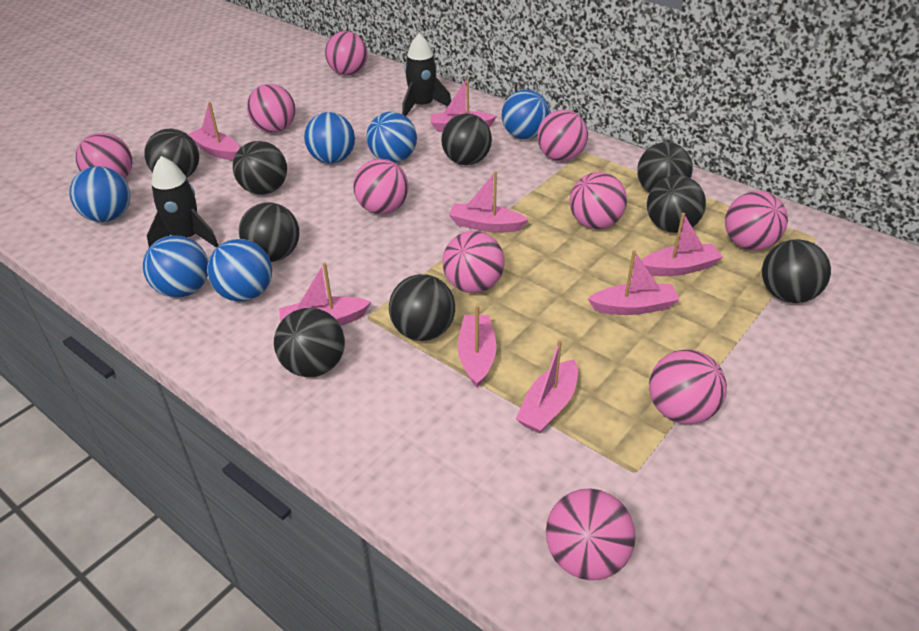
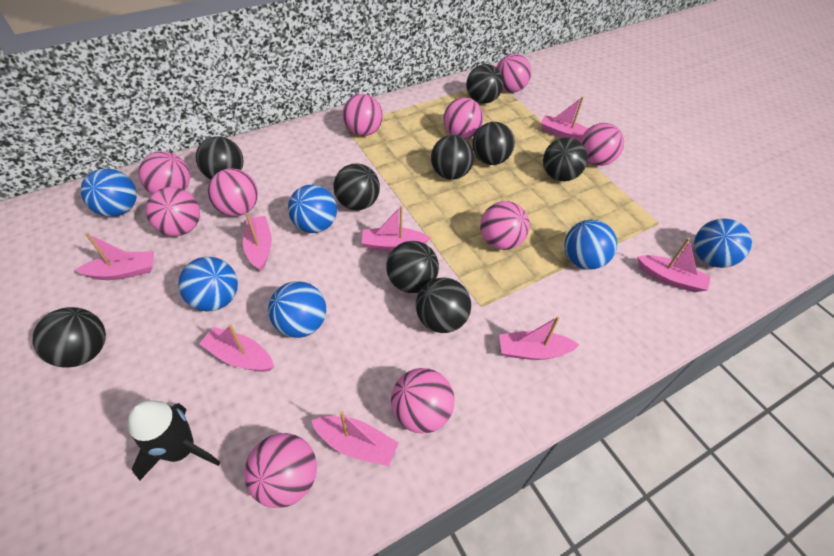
black rocket: 2 -> 1

